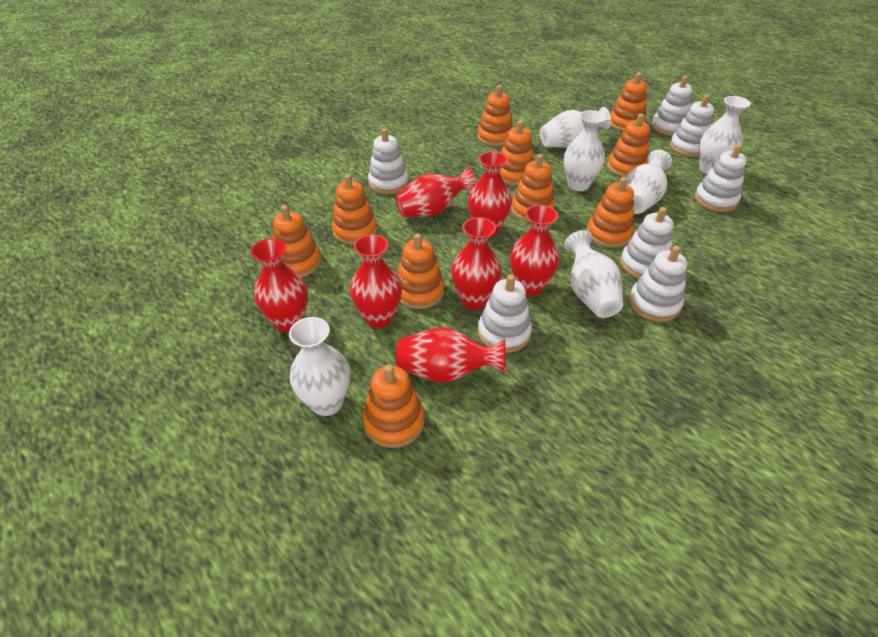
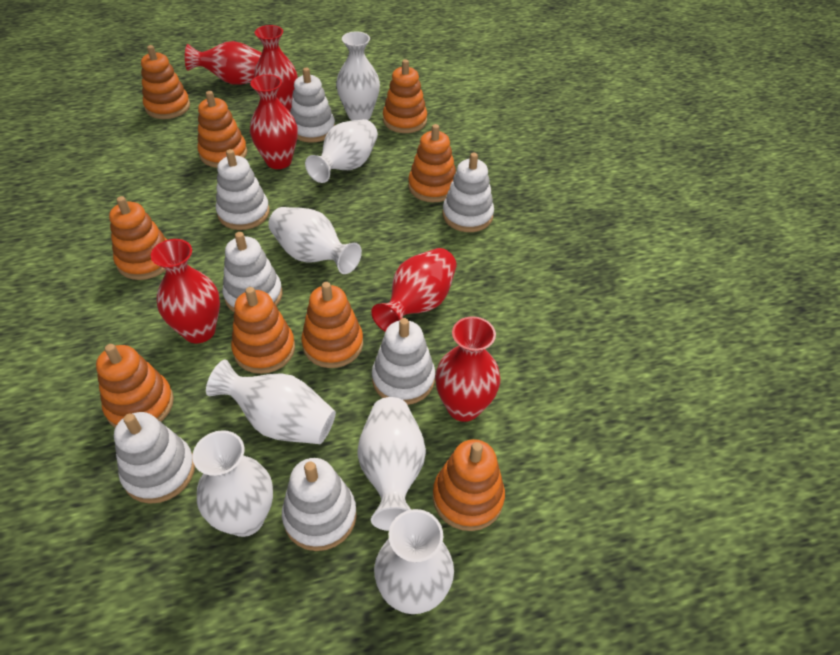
orange stacking toy: 10 -> 9
red vase: 7 -> 6
white vase: 6 -> 7

